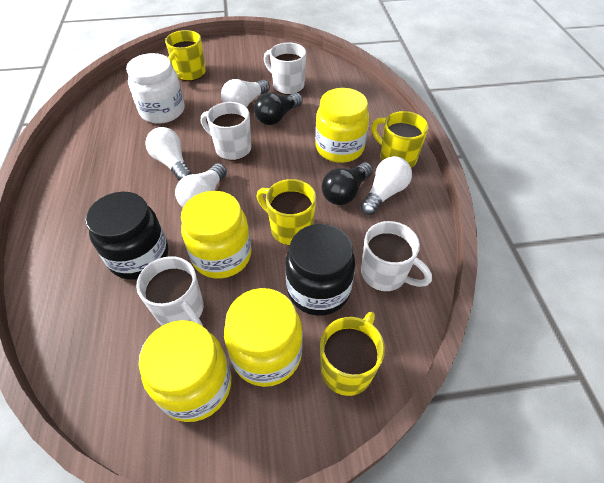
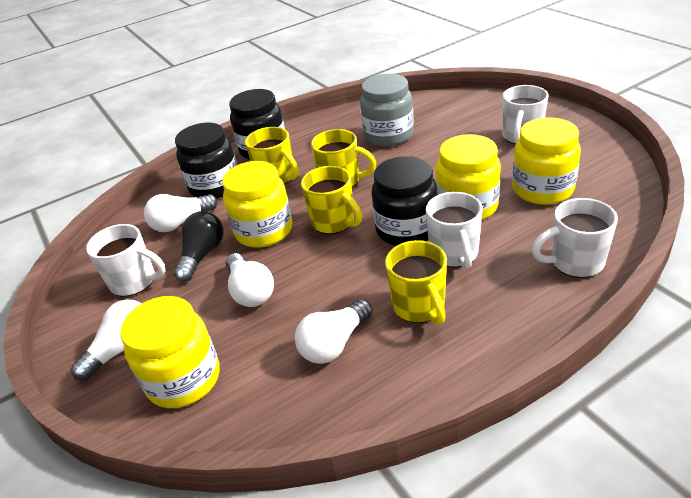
black jar: 2 -> 3
black light bulb: 2 -> 1
grey jar: 0 -> 1
white jar: 1 -> 0

